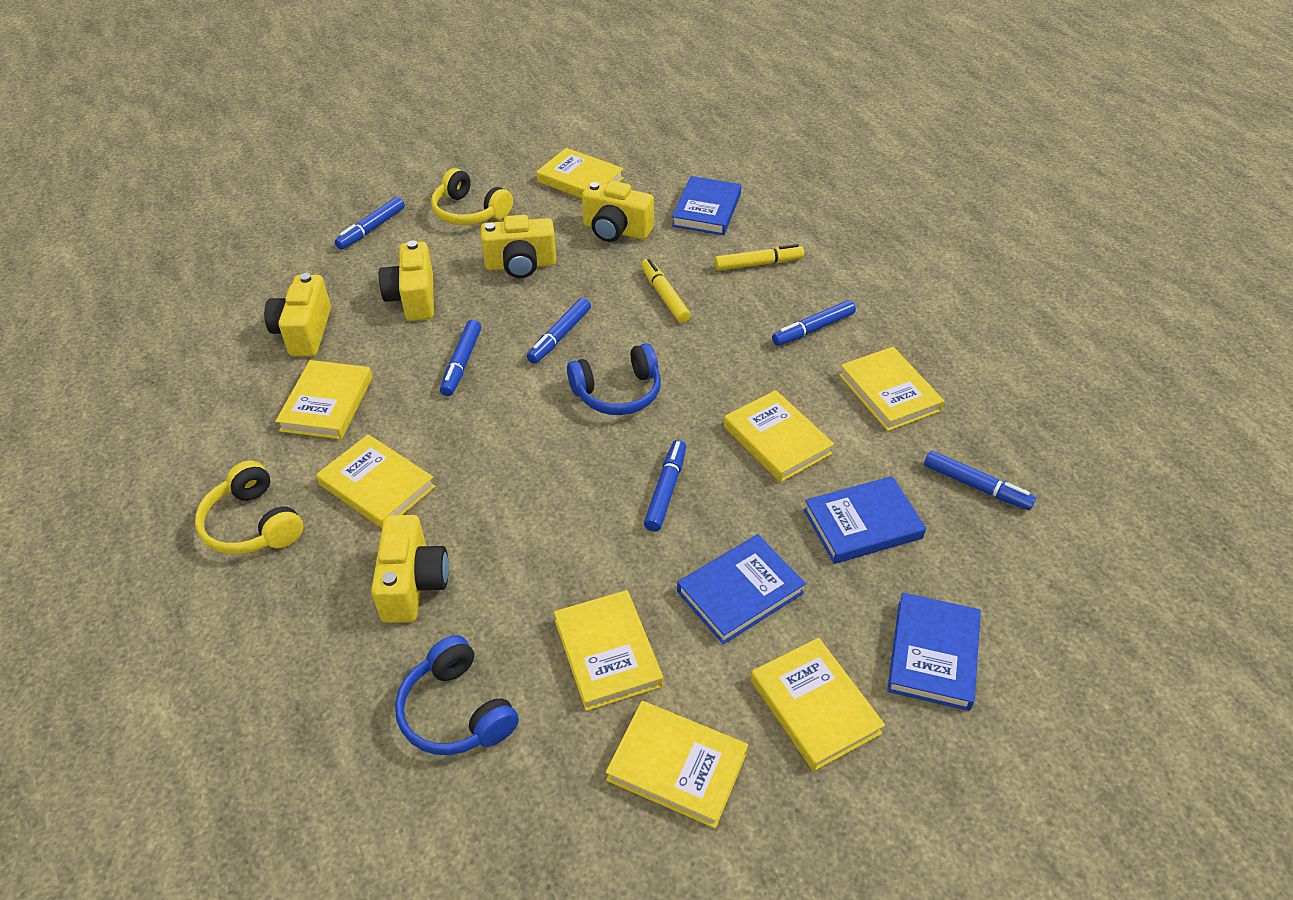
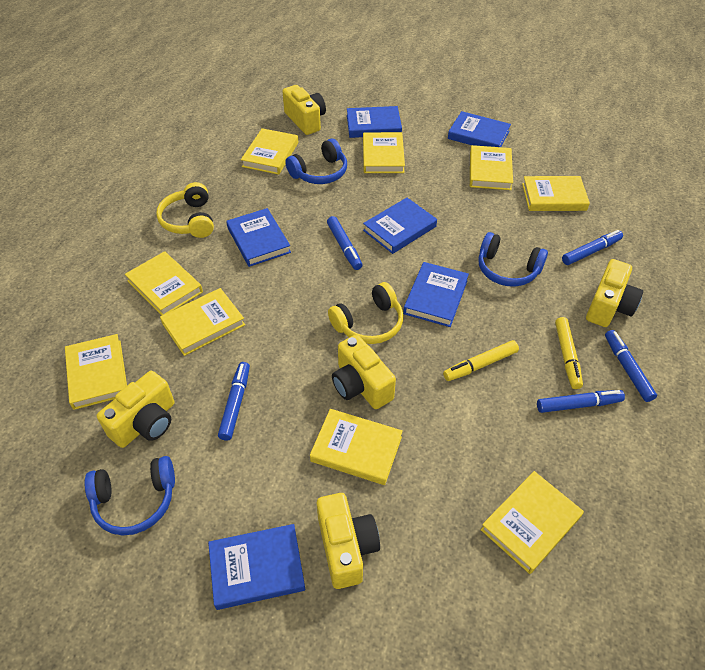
blue book: 4 -> 6
blue headphones: 2 -> 3
blue marker: 6 -> 5
yellow book: 8 -> 9

